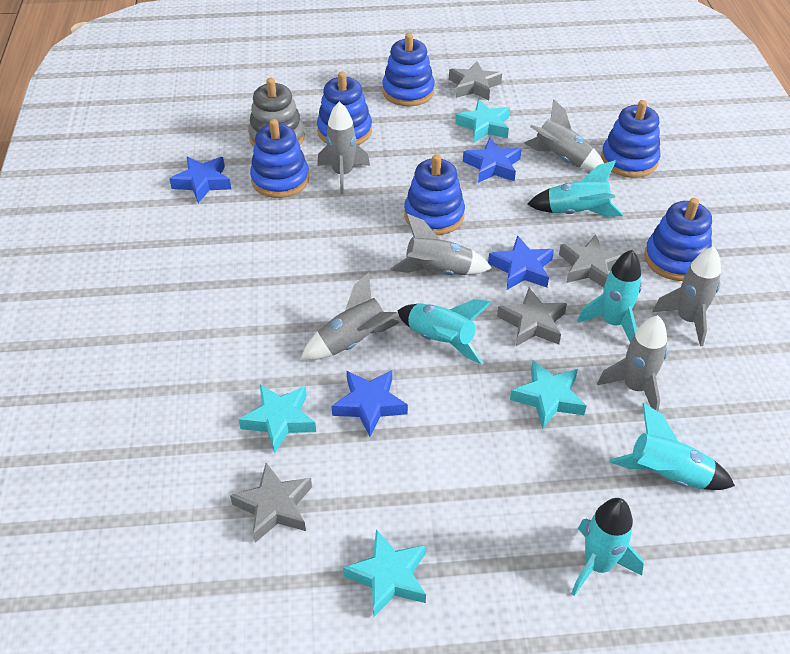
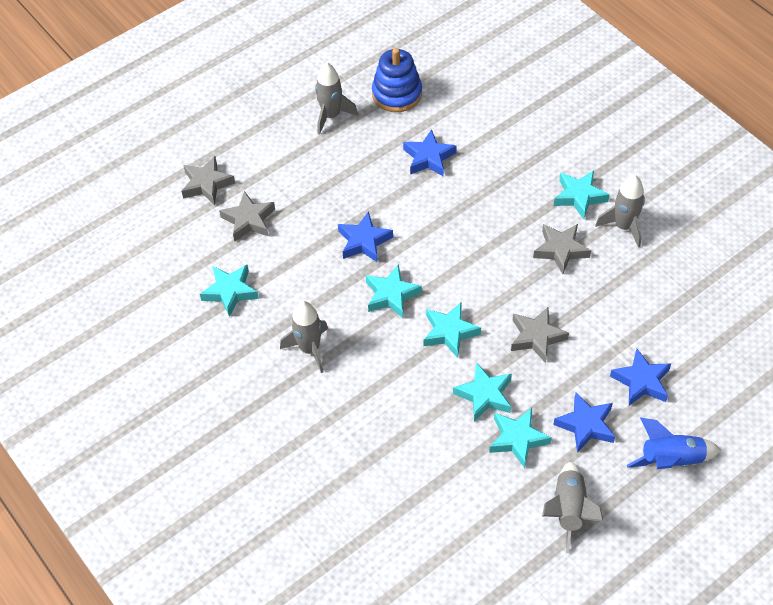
blue rocket: 0 -> 1
blue stacking toy: 6 -> 1
grey rocket: 6 -> 4
grey stacking toy: 1 -> 0
turquoise rocket: 5 -> 0
turquoise star: 4 -> 6

